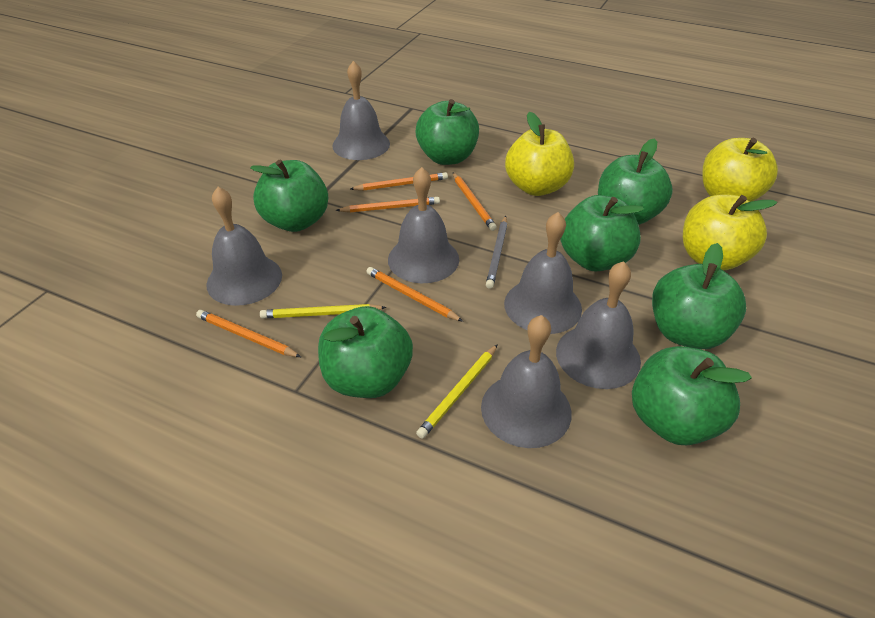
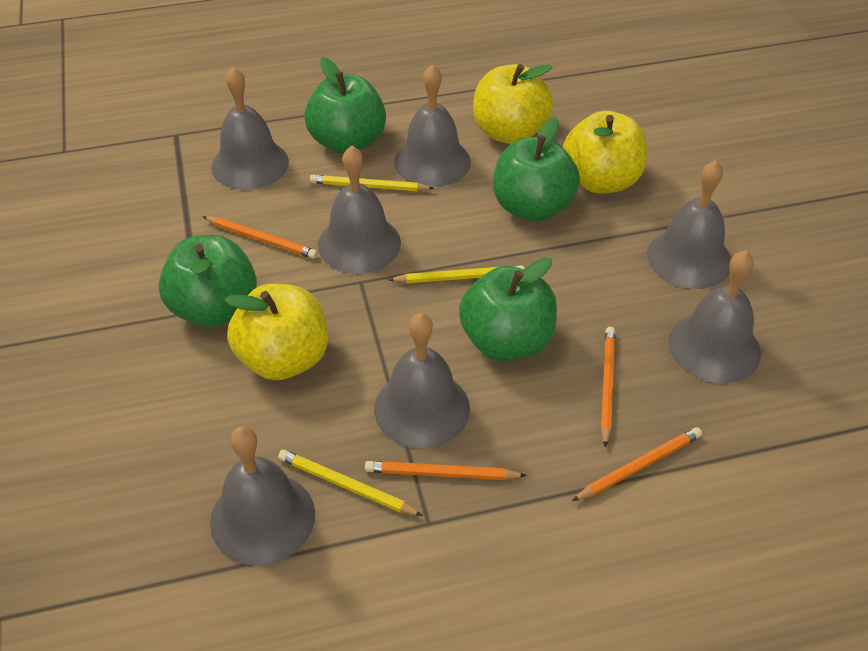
green apple: 7 -> 4
grey bell: 6 -> 7
grey pencil: 1 -> 0
orange pencil: 5 -> 4
yellow pencil: 2 -> 3

